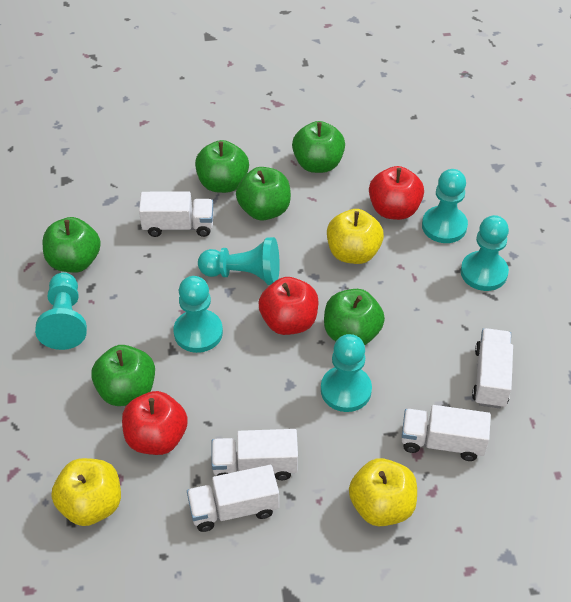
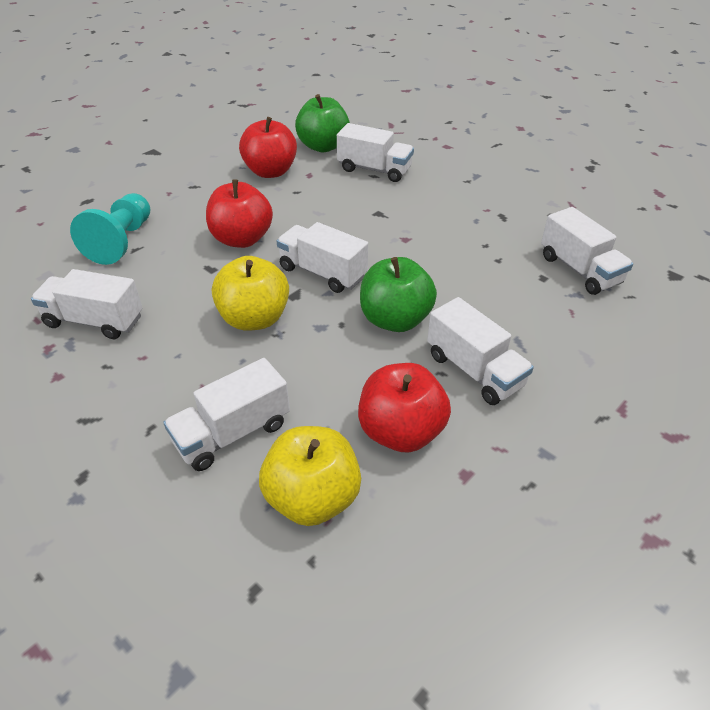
green apple: 6 -> 2
turquoise pawn: 6 -> 1
white truck: 5 -> 6
yellow apple: 3 -> 2

